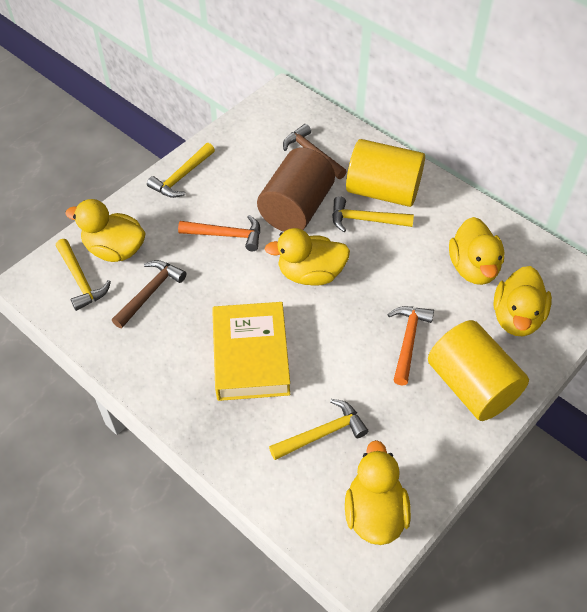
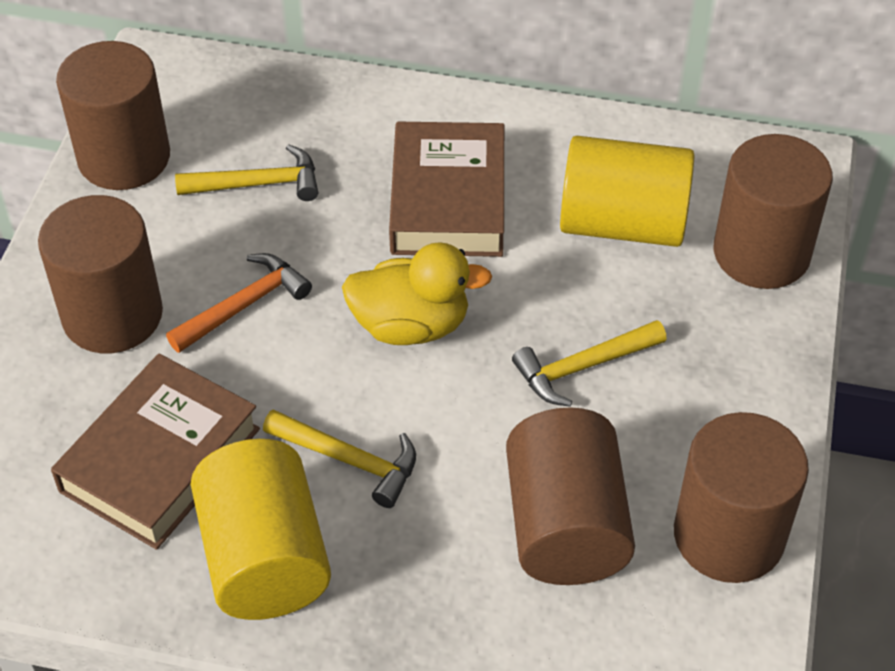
brown book: 0 -> 2
brown cylinder: 1 -> 5
brown hammer: 2 -> 0
orange hammer: 2 -> 1
yellow book: 1 -> 0
yellow duck: 5 -> 1
yellow hammer: 4 -> 3

